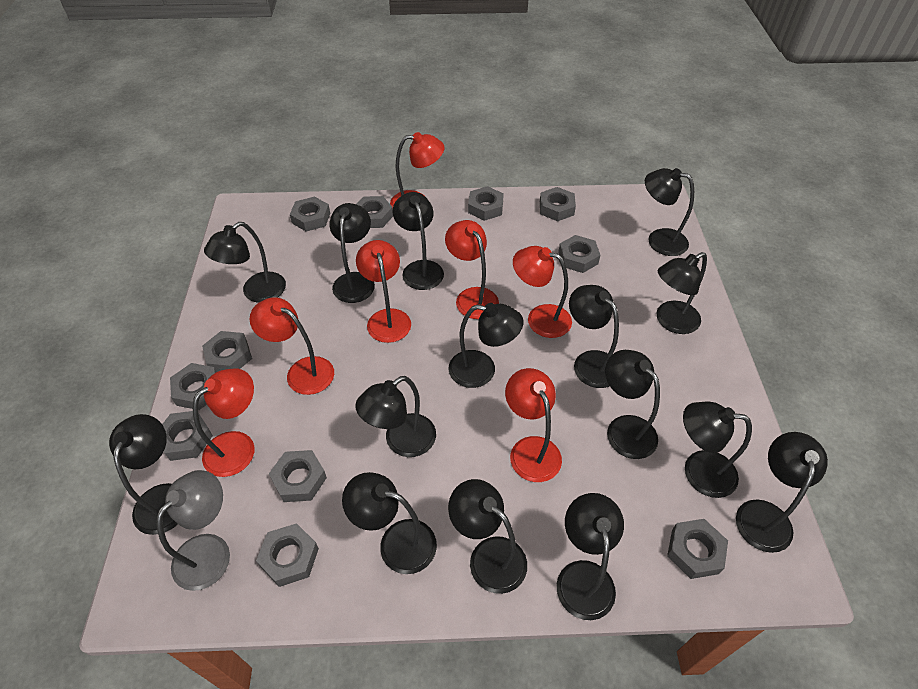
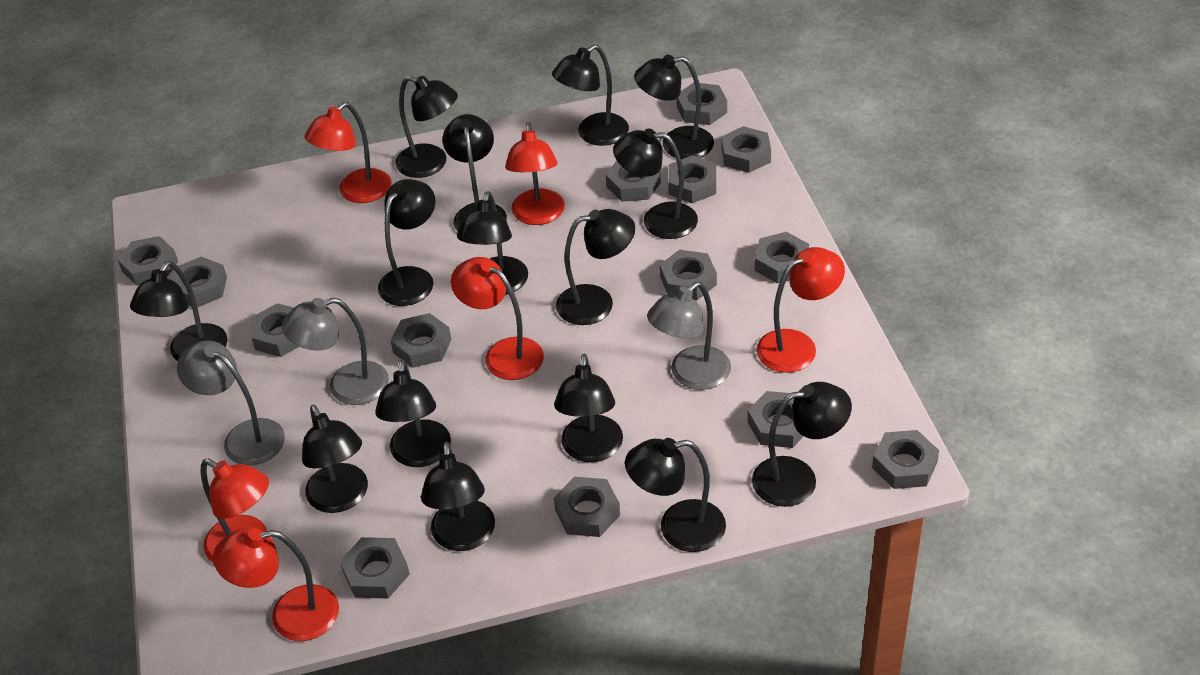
grey lamp: 1 -> 3
grey nut: 11 -> 14
red lamp: 7 -> 6

